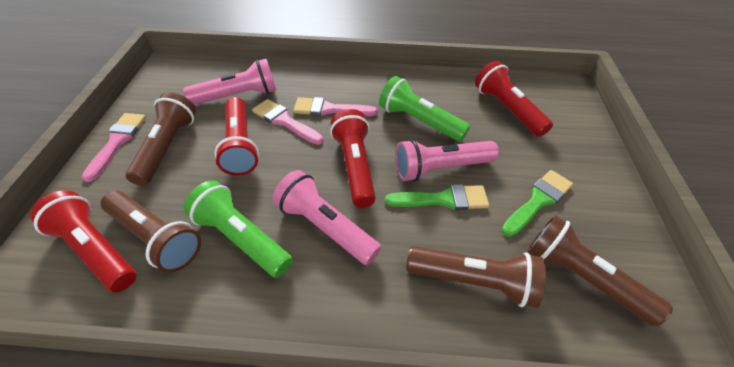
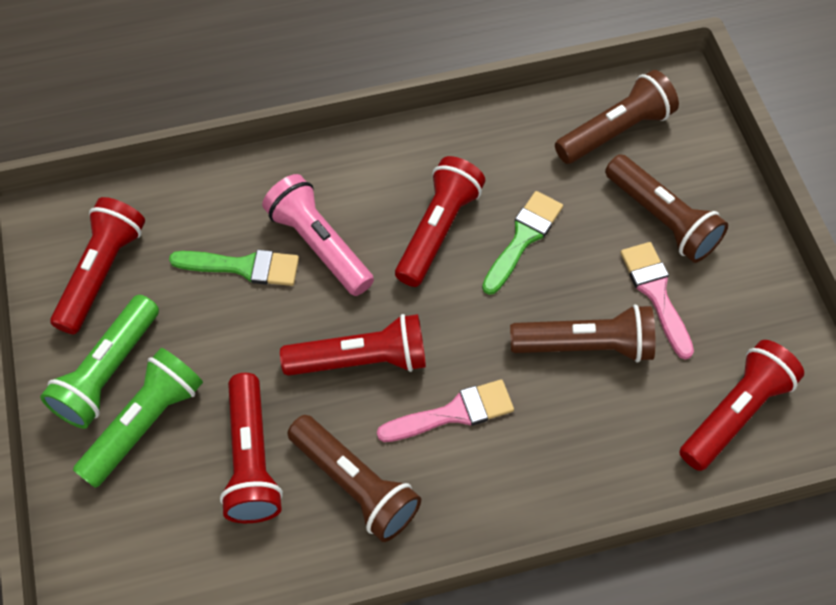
pink brush: 3 -> 2
pink flashlight: 3 -> 1
red flashlight: 4 -> 5

